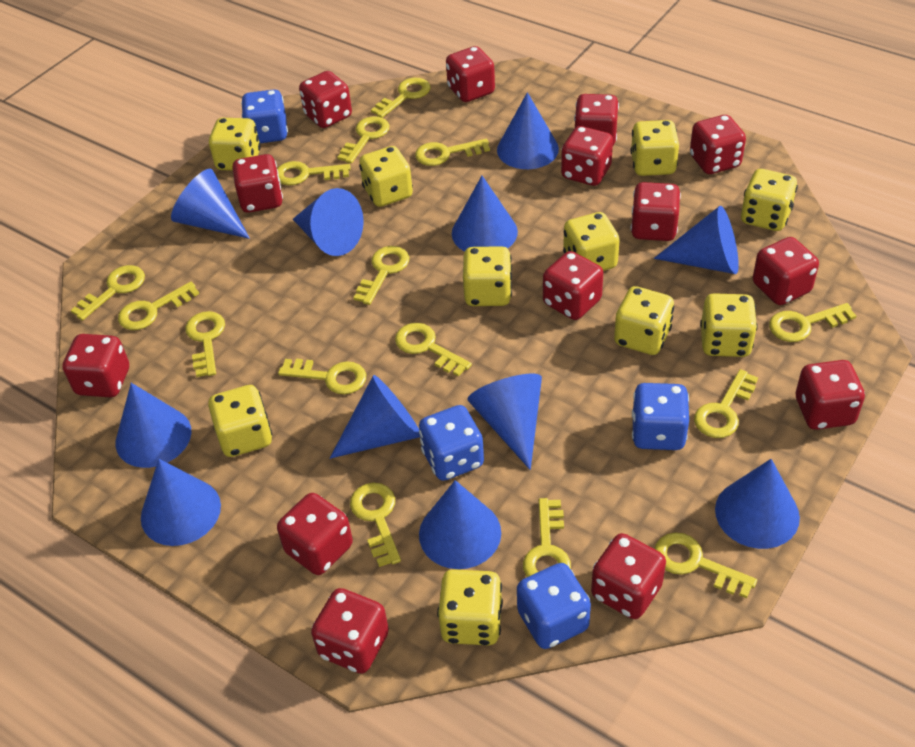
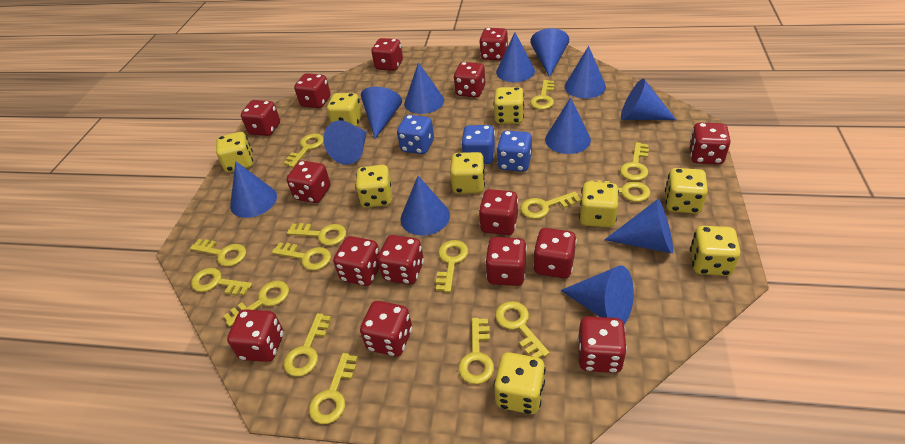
blue cone: 11 -> 12
blue dice: 4 -> 3
red dice: 14 -> 15
yellow dice: 10 -> 9

